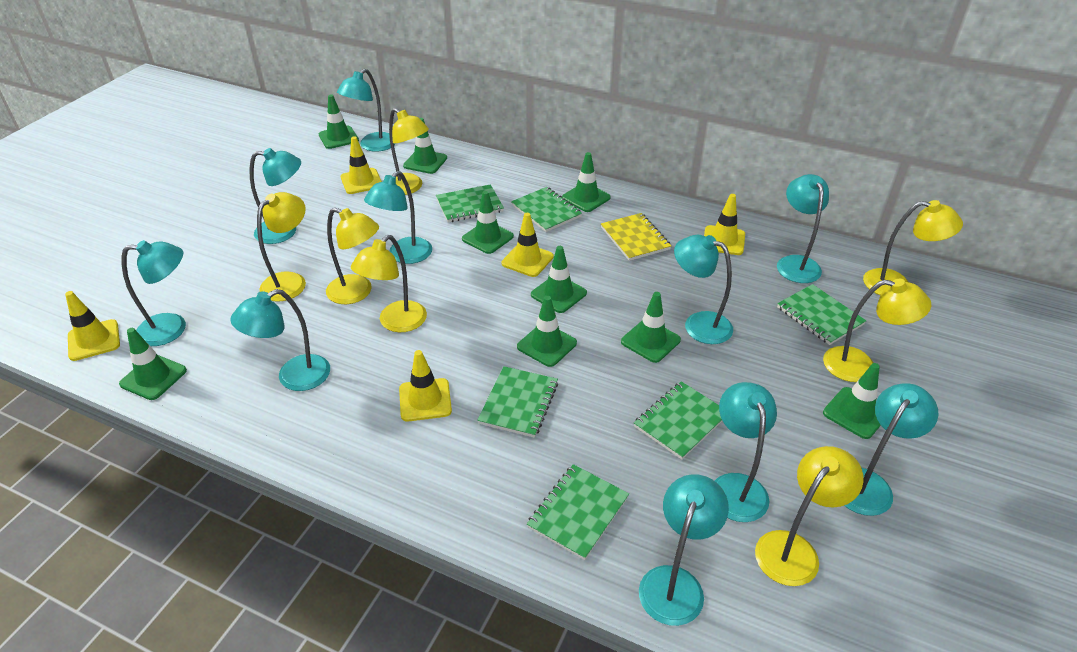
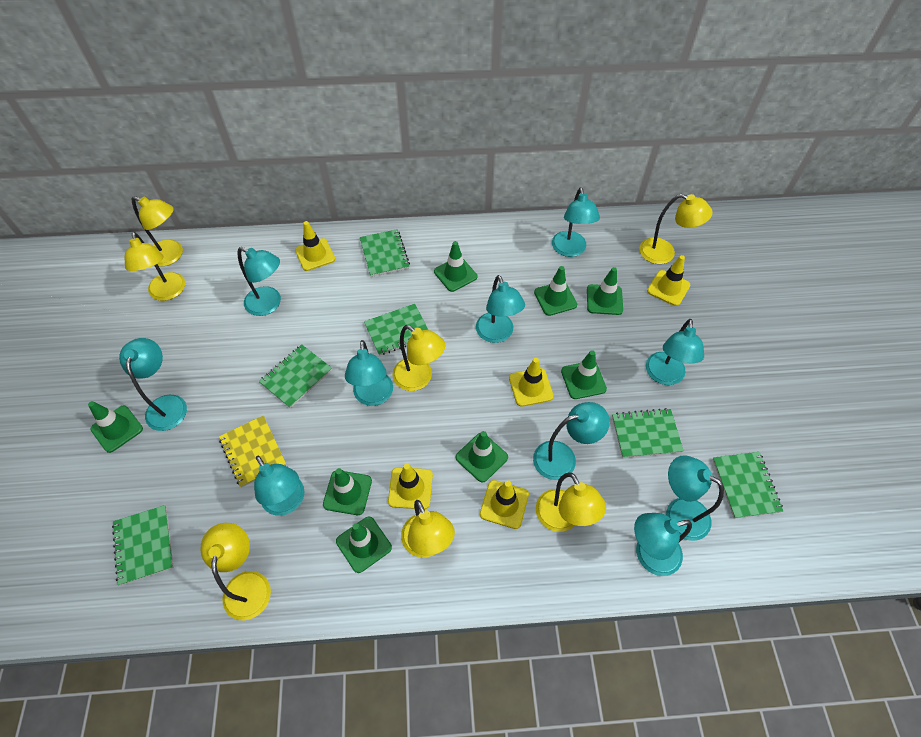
green traffic cone: 9 -> 8

